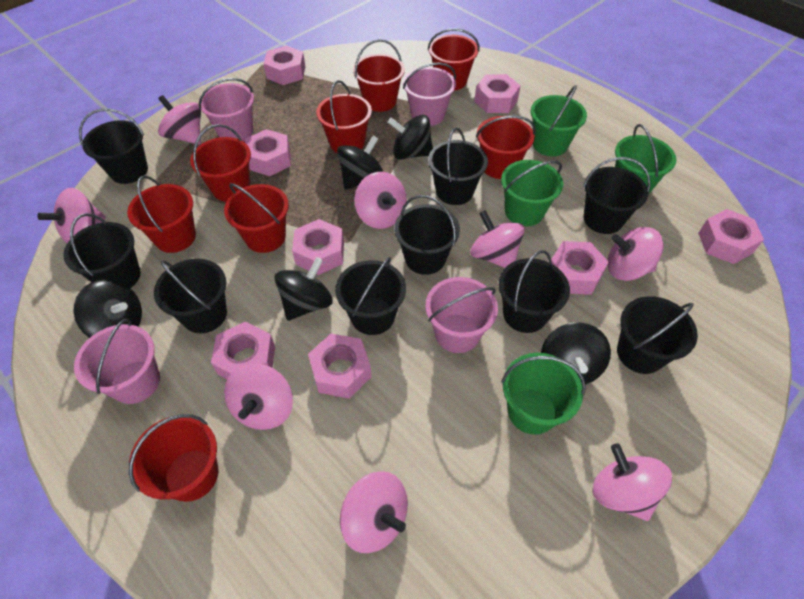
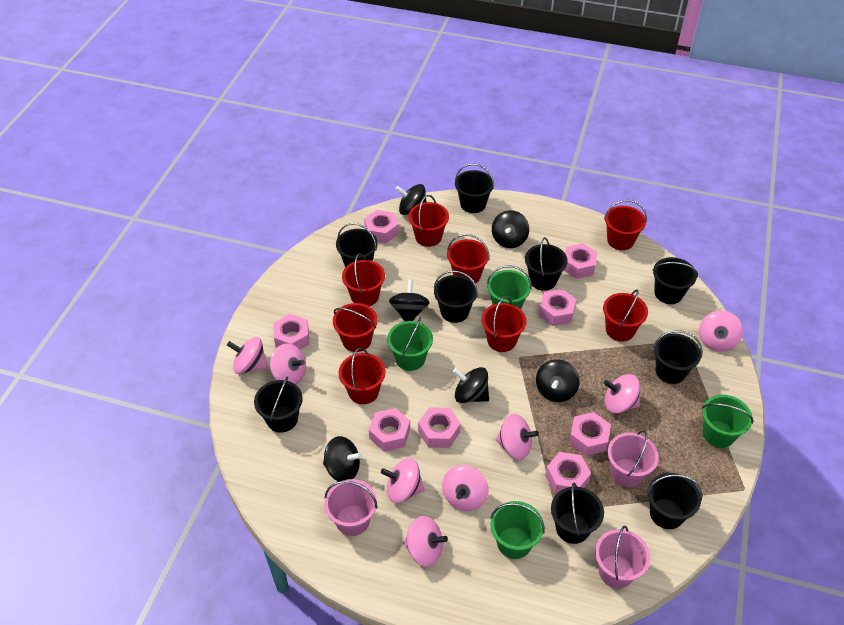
black spinning top: 5 -> 6
pink bucket: 4 -> 3

